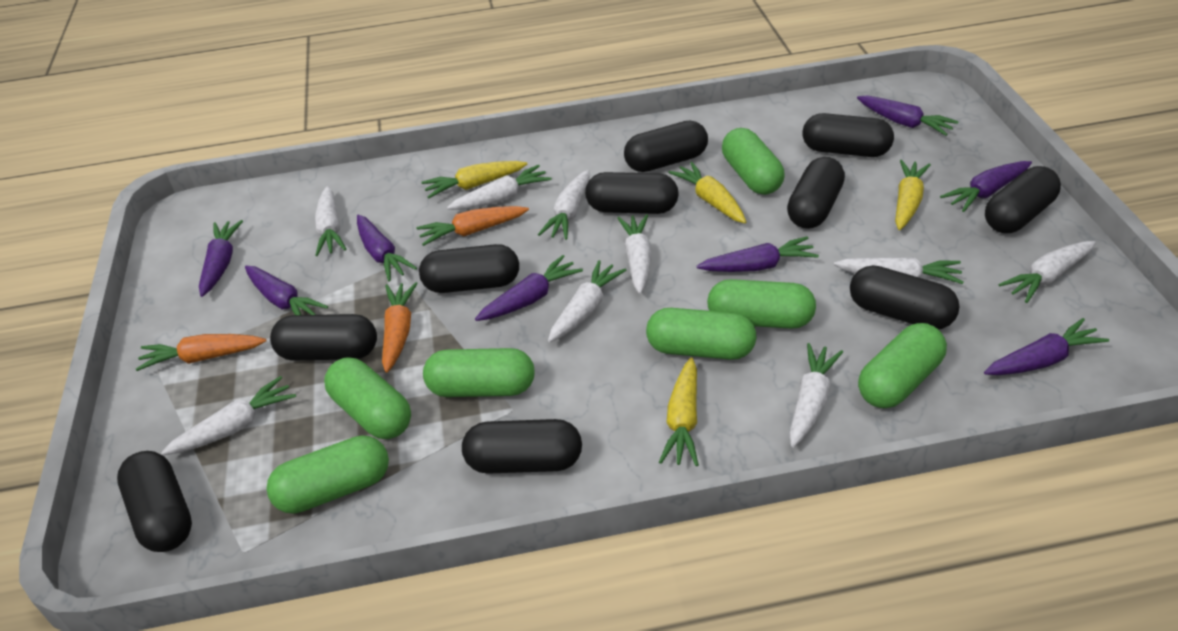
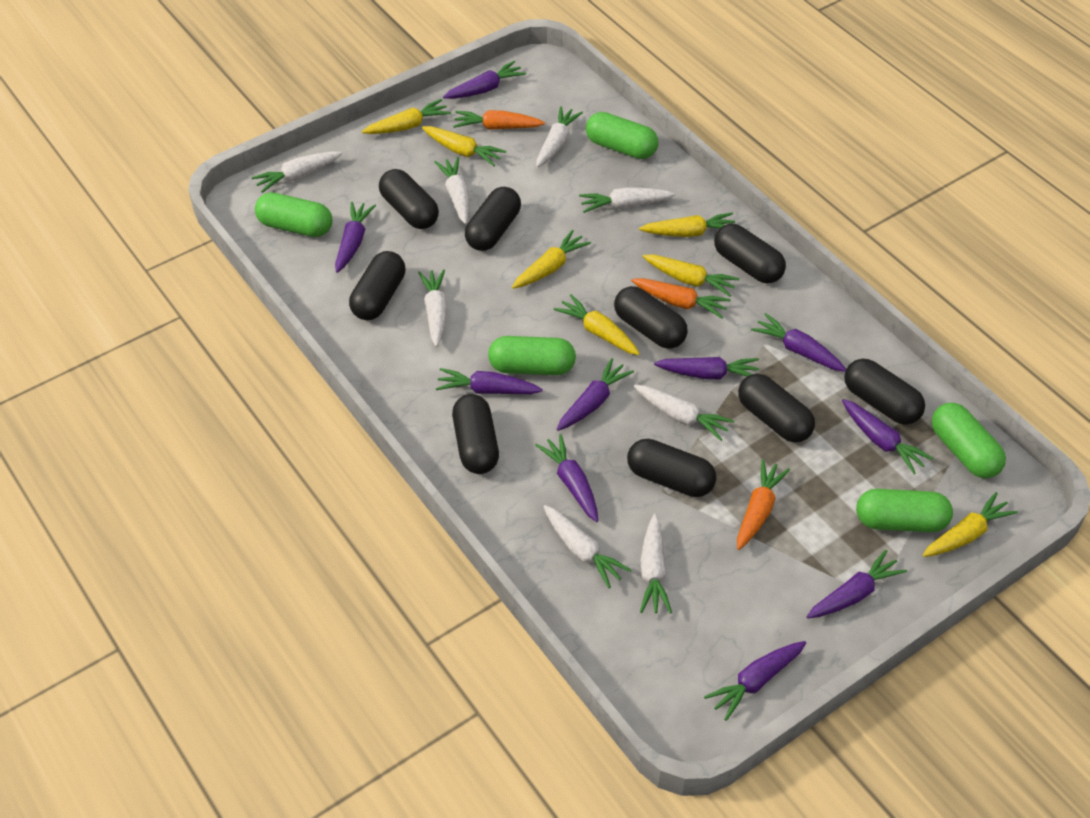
black capsule: 10 -> 9
green capsule: 7 -> 5
purple carrot: 8 -> 10
white carrot: 9 -> 8
yellow carrot: 4 -> 7

